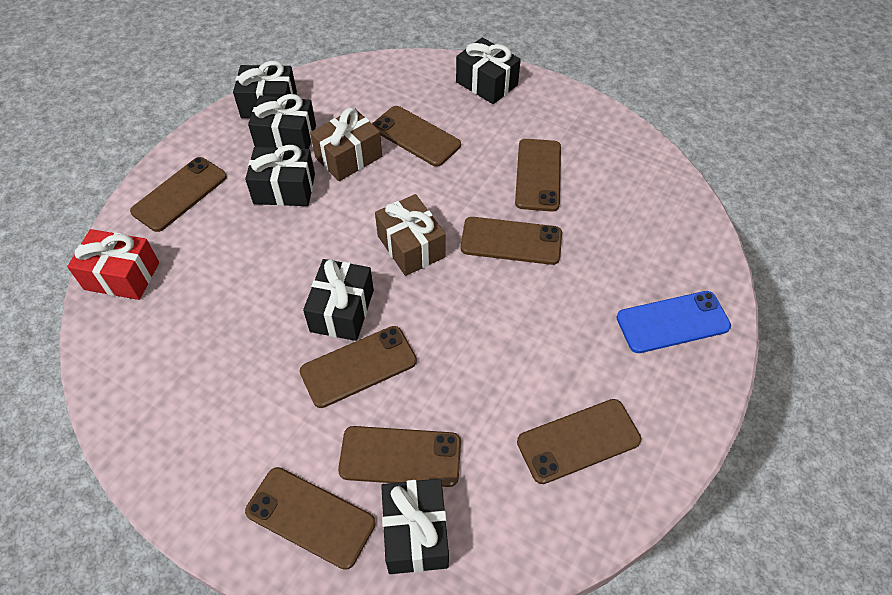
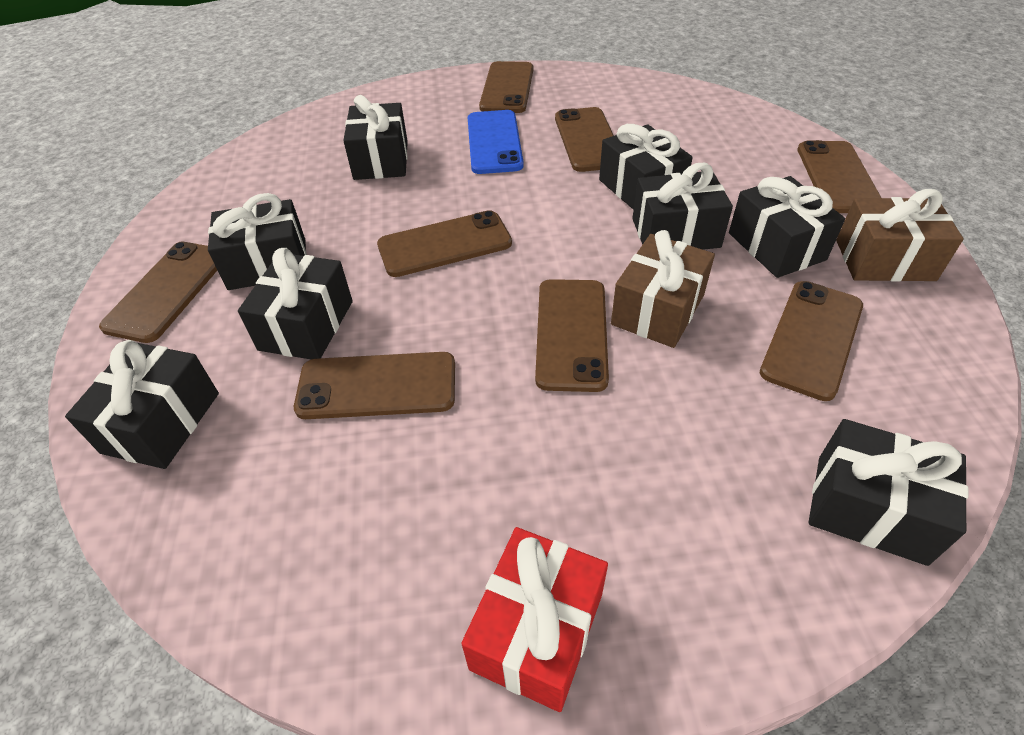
black gift: 6 -> 8

